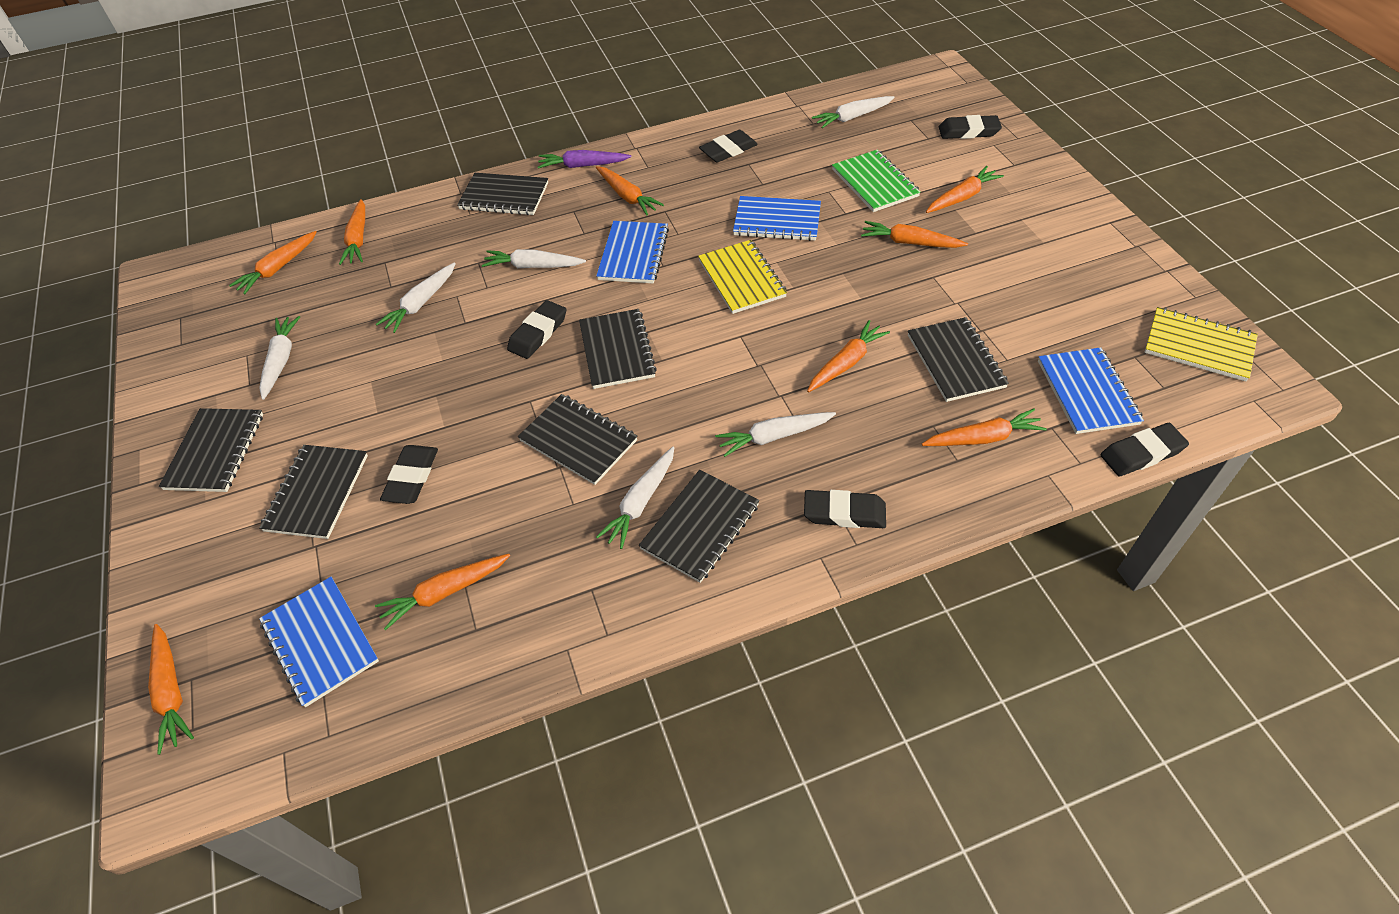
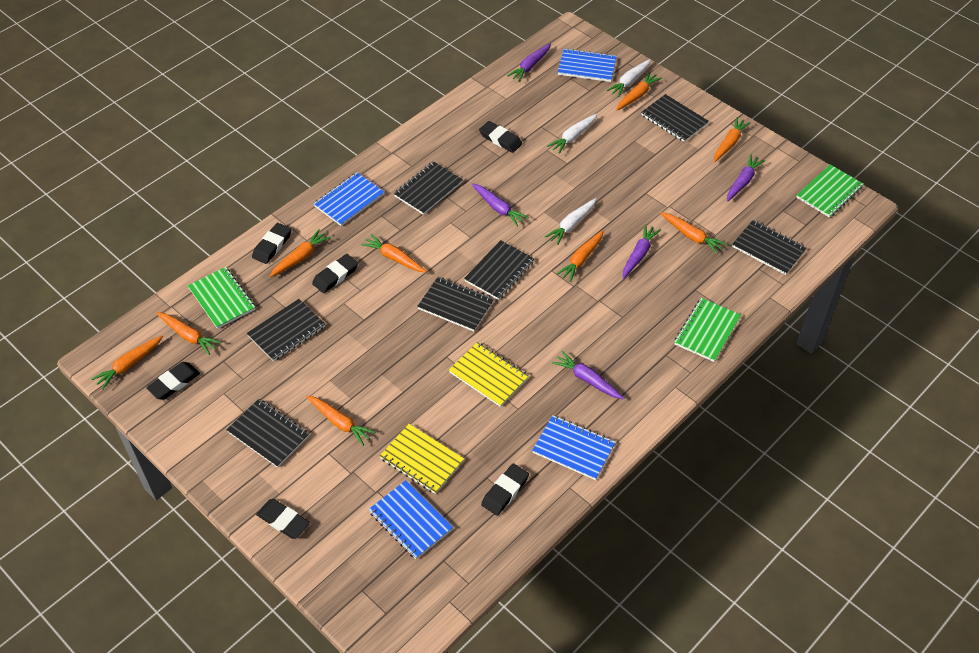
green notebook: 1 -> 3
purple carrot: 1 -> 5
white carrot: 6 -> 3

